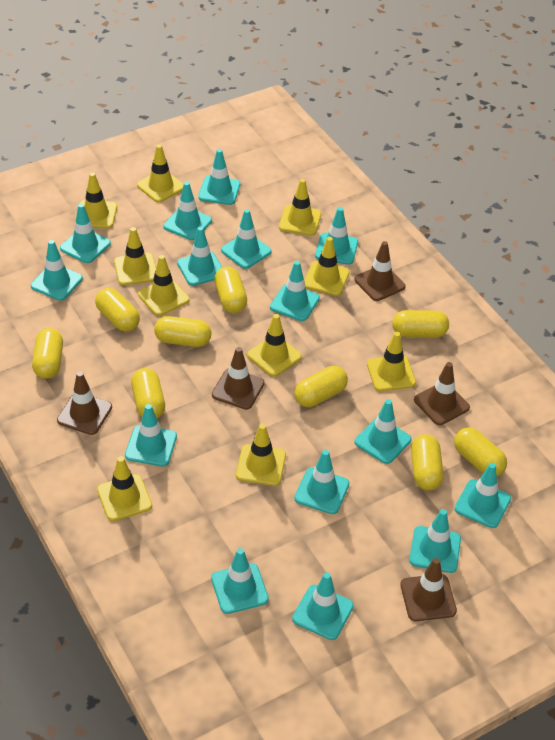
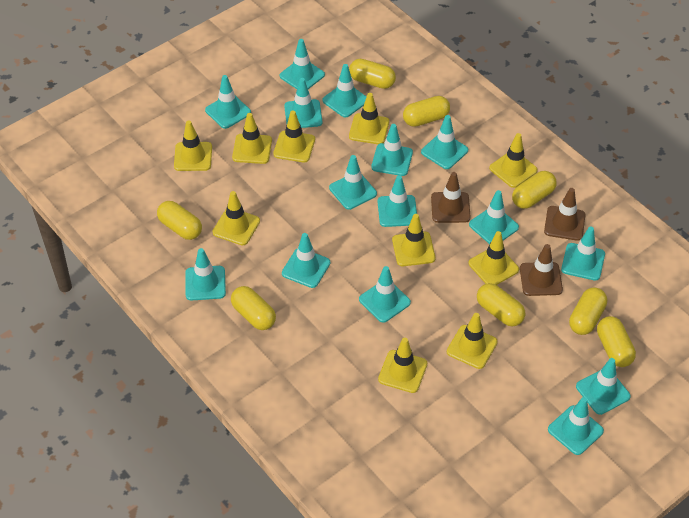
brown traffic cone: 5 -> 3
yellow capsule: 9 -> 8

